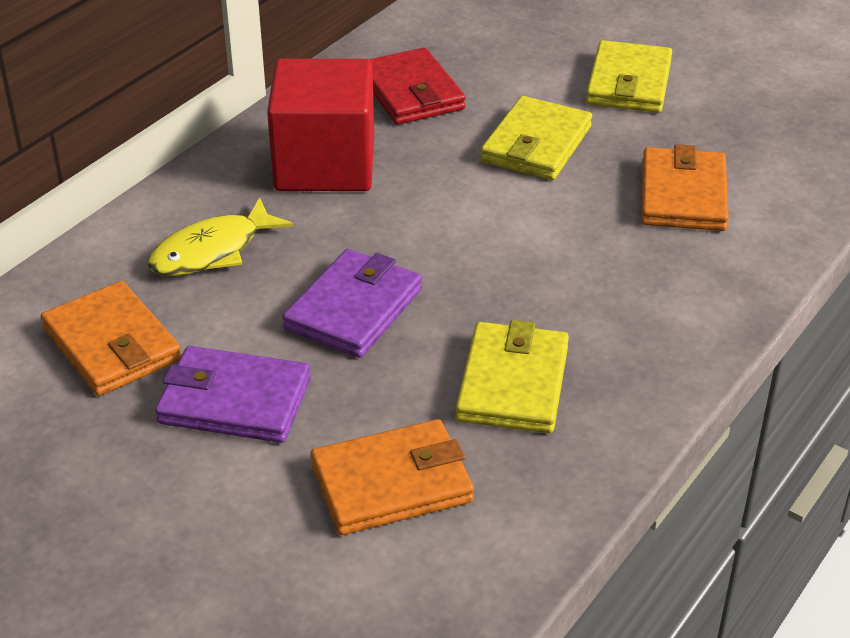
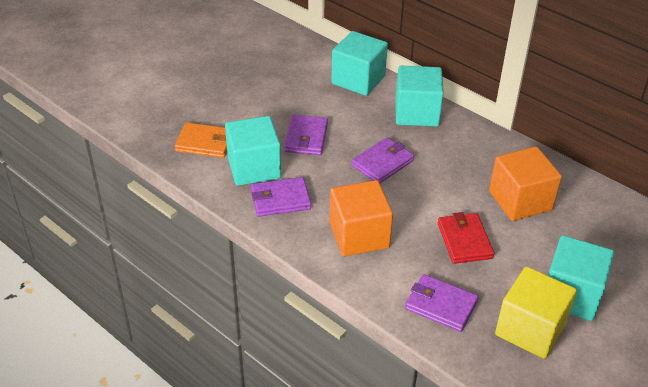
orange cube: 0 -> 2
orange wallet: 3 -> 1
purple wallet: 2 -> 4
red cube: 1 -> 0
turquoise cube: 0 -> 4
yellow cube: 0 -> 1
yellow fish: 1 -> 0
yellow wallet: 3 -> 0

